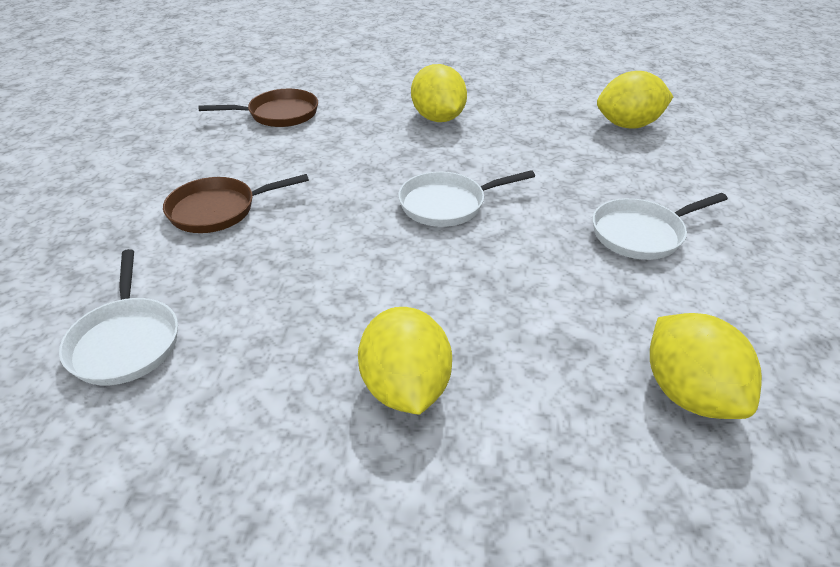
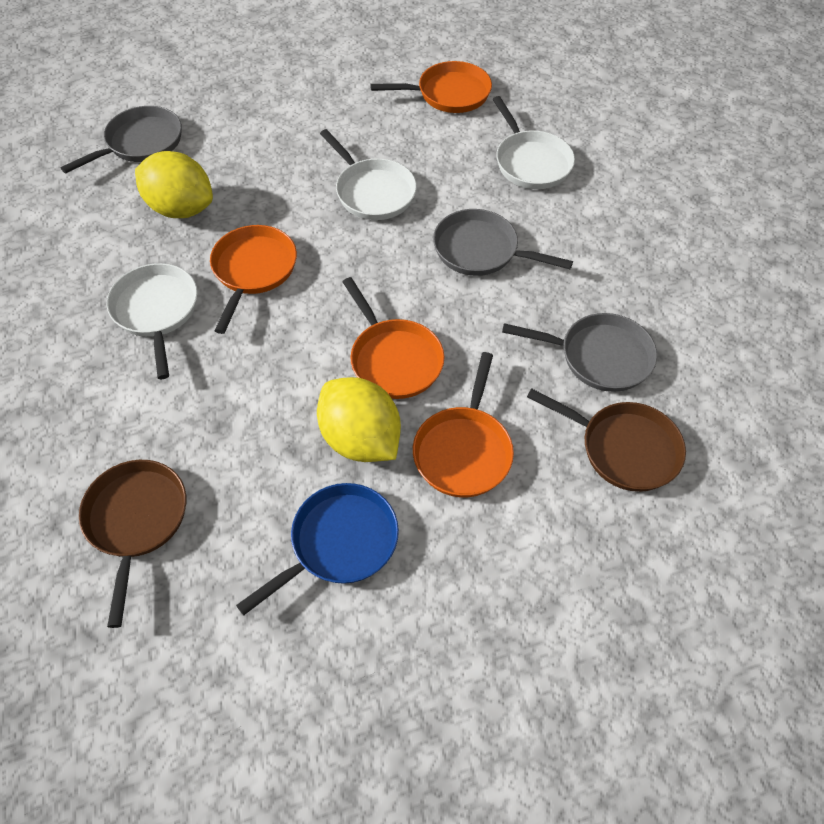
blue pan: 0 -> 1
grey pan: 0 -> 3
orange pan: 0 -> 4
yellow lemon: 4 -> 2

